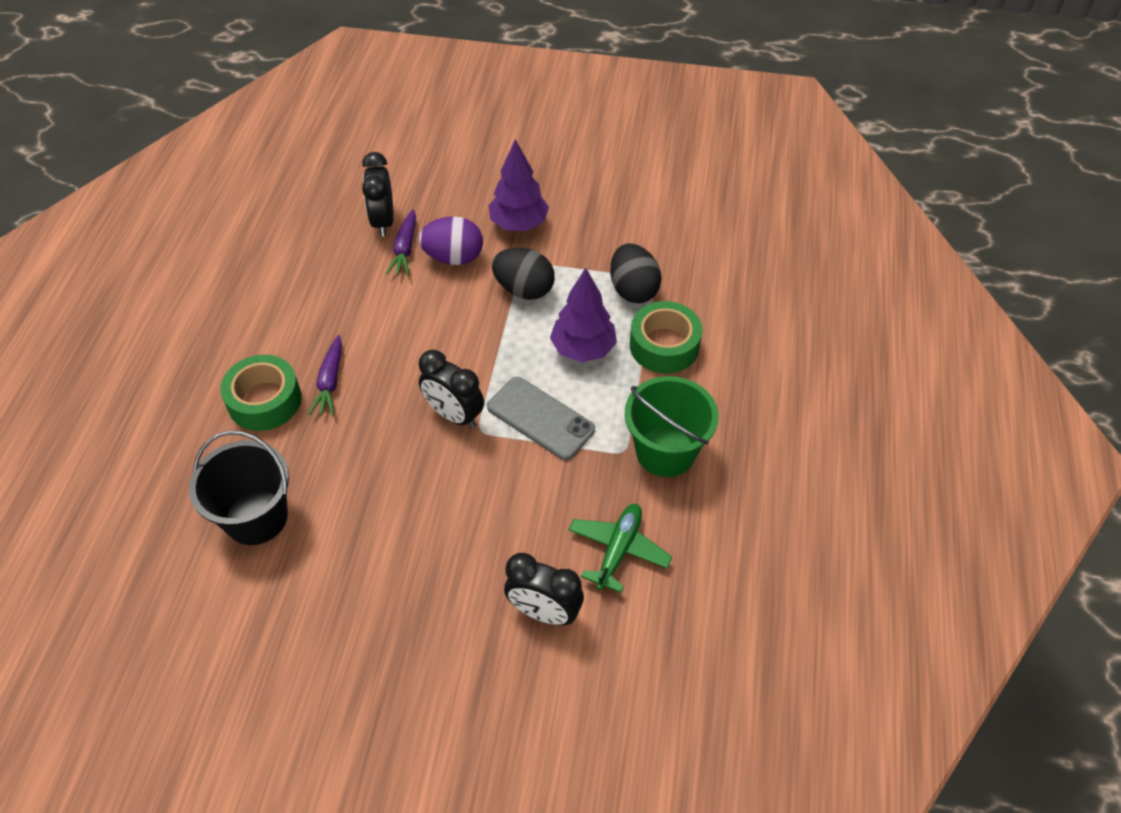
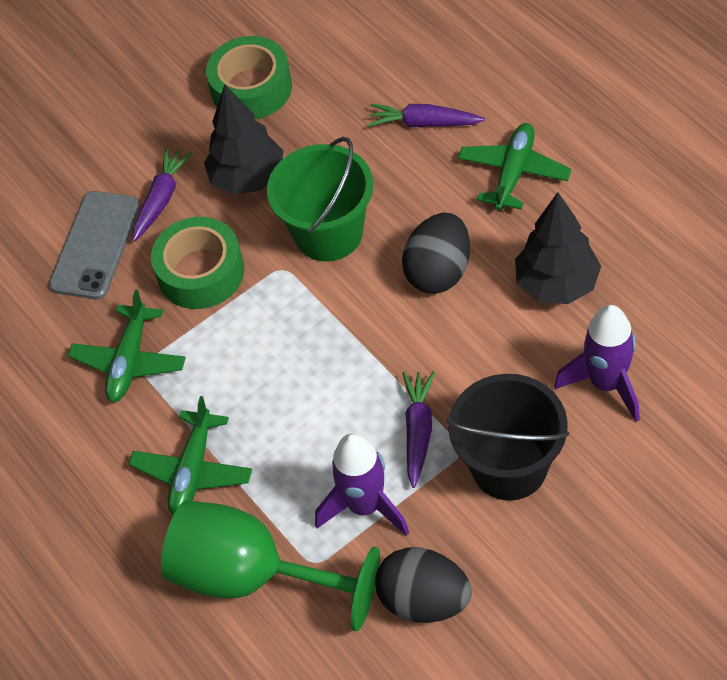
black clock: 3 -> 0
black tree: 0 -> 2
green goblet: 0 -> 1
green plane: 1 -> 3
purple carrot: 2 -> 3
purple egg: 1 -> 0
purple rocket: 0 -> 2
purple tree: 2 -> 0

